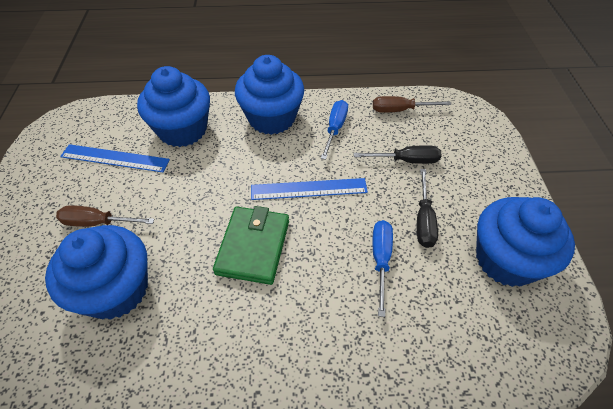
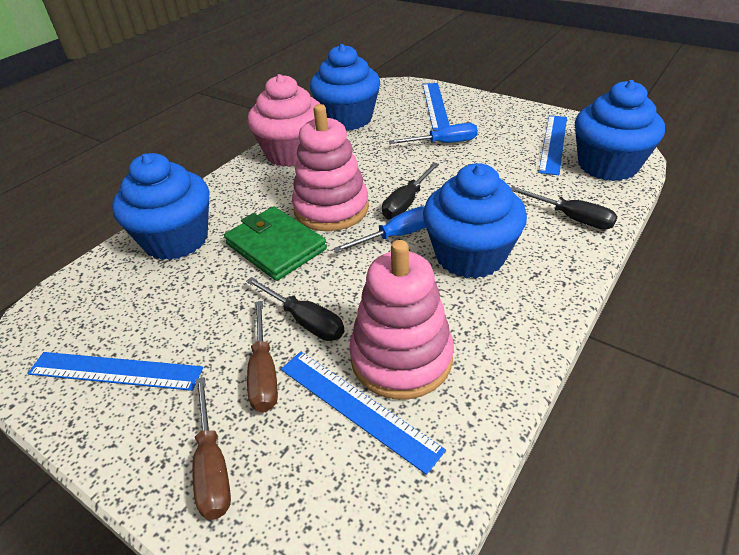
black screwdriver: 2 -> 3
blue ruler: 2 -> 4
pink cupcake: 0 -> 1
pink stacking toy: 0 -> 2

